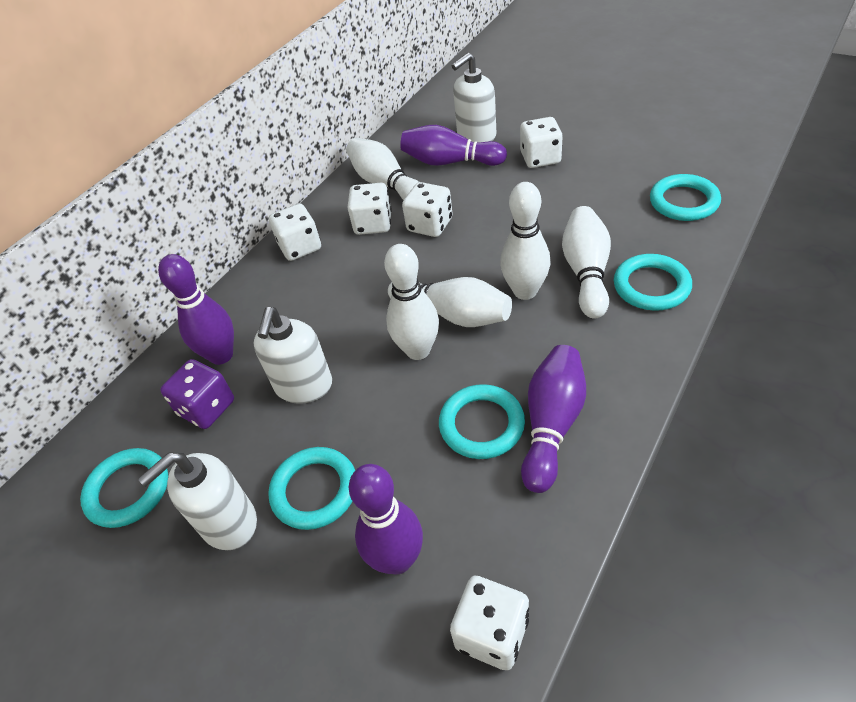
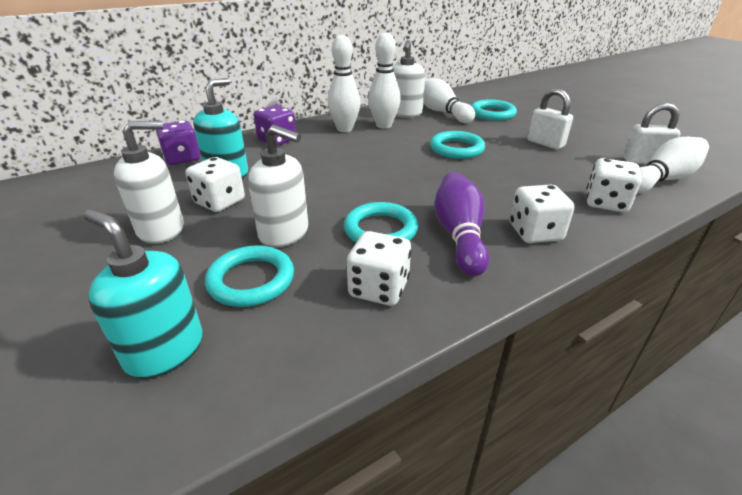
purple bowling pin: 4 -> 1
purple dice: 1 -> 2
turquoise ring: 5 -> 4
turquoise soap dispenser: 0 -> 2
white bowling pin: 5 -> 4
white dice: 5 -> 4
white padlock: 0 -> 2

